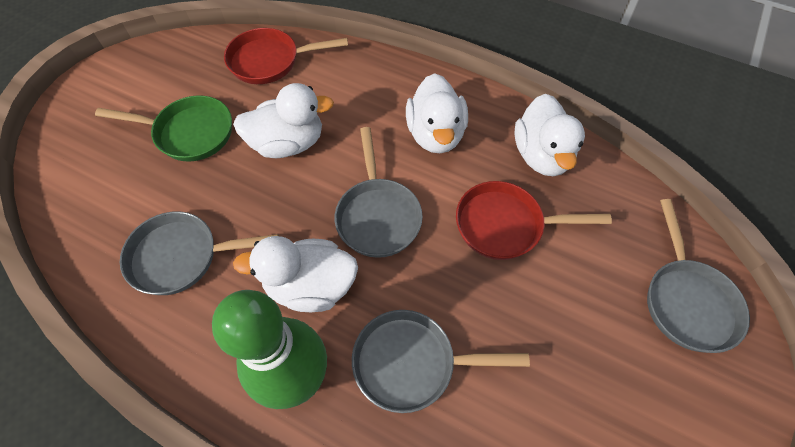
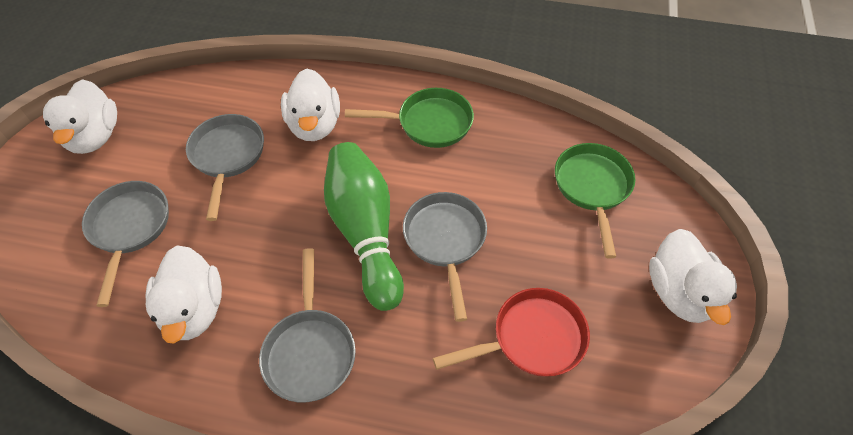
green pan: 1 -> 2
red pan: 2 -> 1

